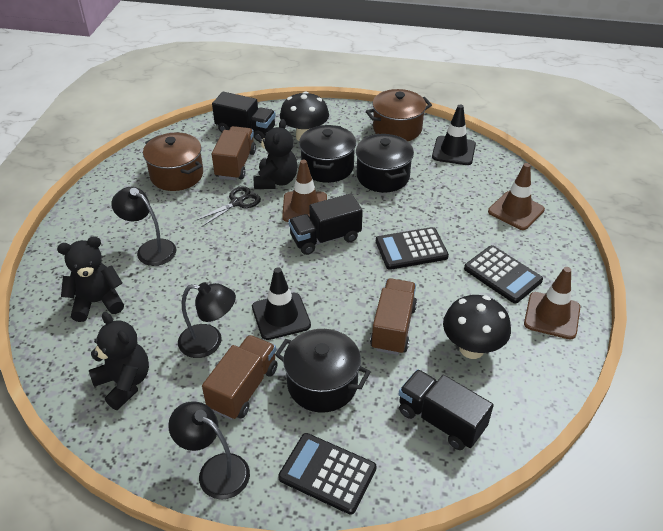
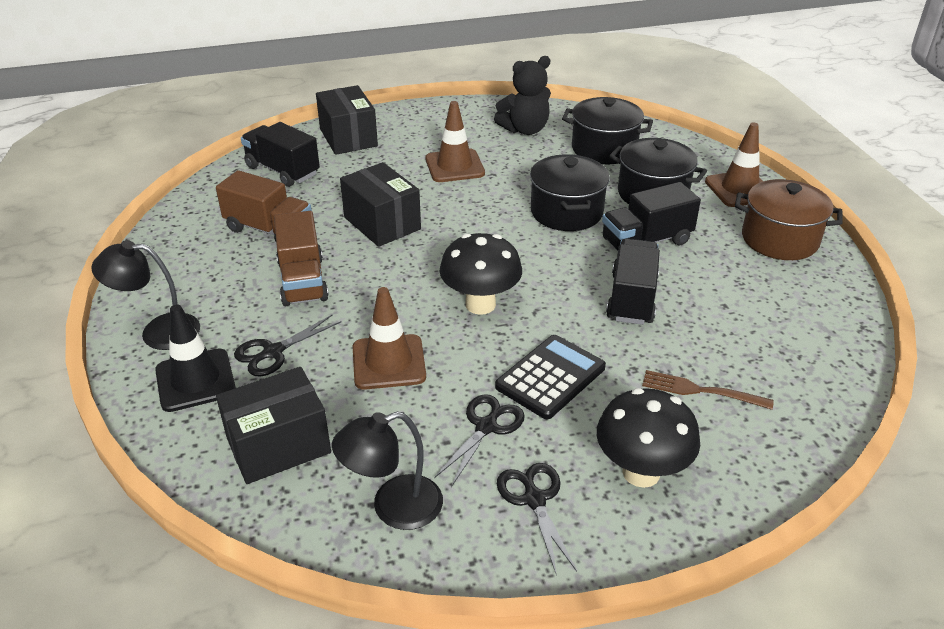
black box: 0 -> 3
black calculator: 3 -> 1
black lamp: 3 -> 2
black scissors: 1 -> 3
black teddy bear: 3 -> 1
black traffic cone: 2 -> 1
brown fork: 0 -> 1
brown pot: 2 -> 1
brown truck: 3 -> 2

